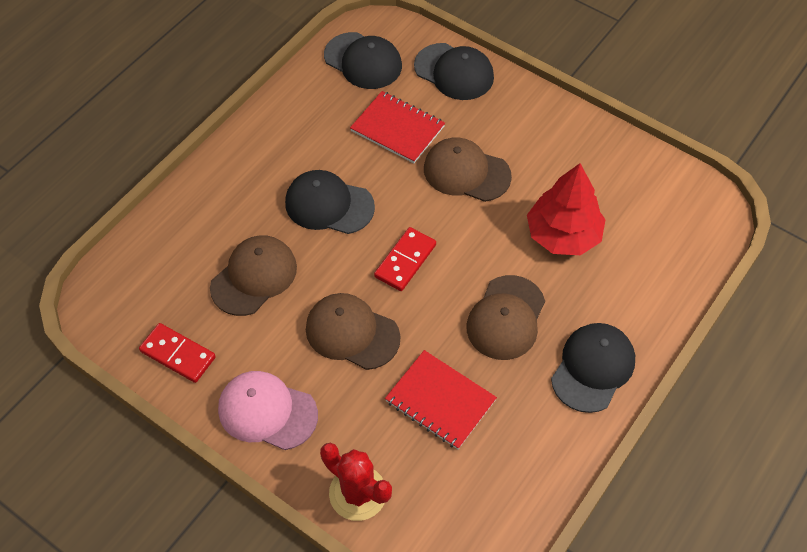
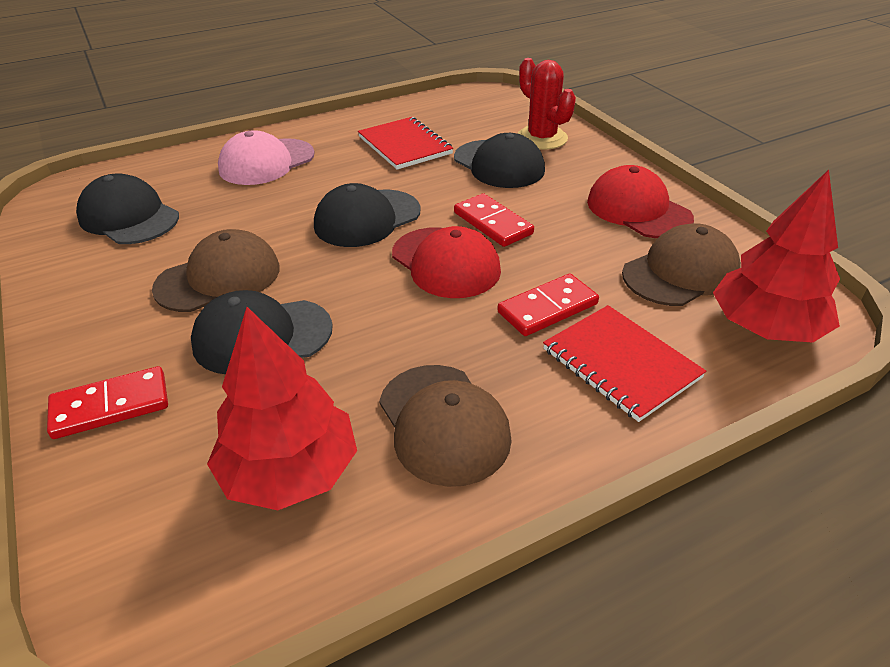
brown cap: 4 -> 3
red cap: 0 -> 2
red domino: 2 -> 3
red tree: 1 -> 2

